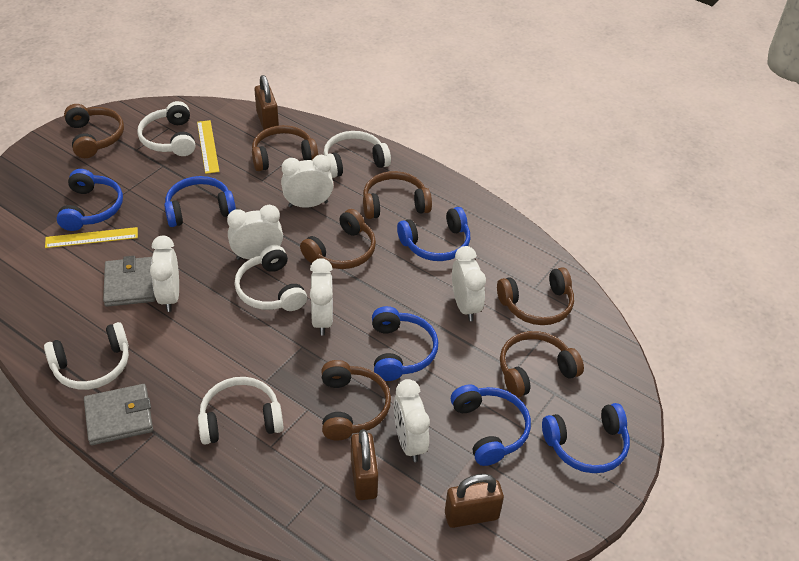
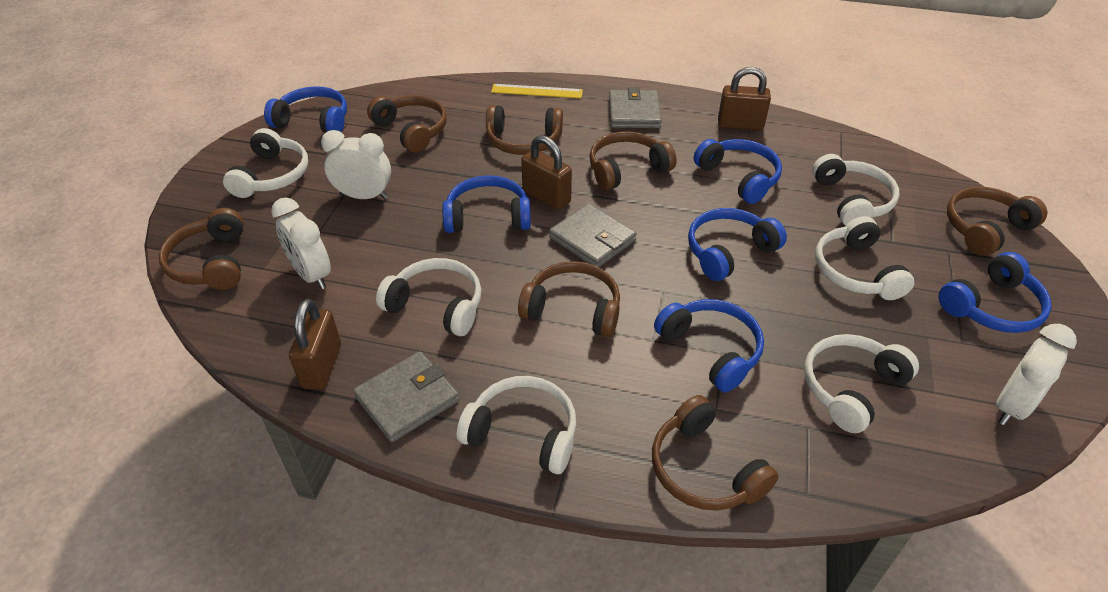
grey wallet: 2 -> 3
white clock: 6 -> 3
white headphones: 5 -> 6
yellow ruler: 2 -> 1

